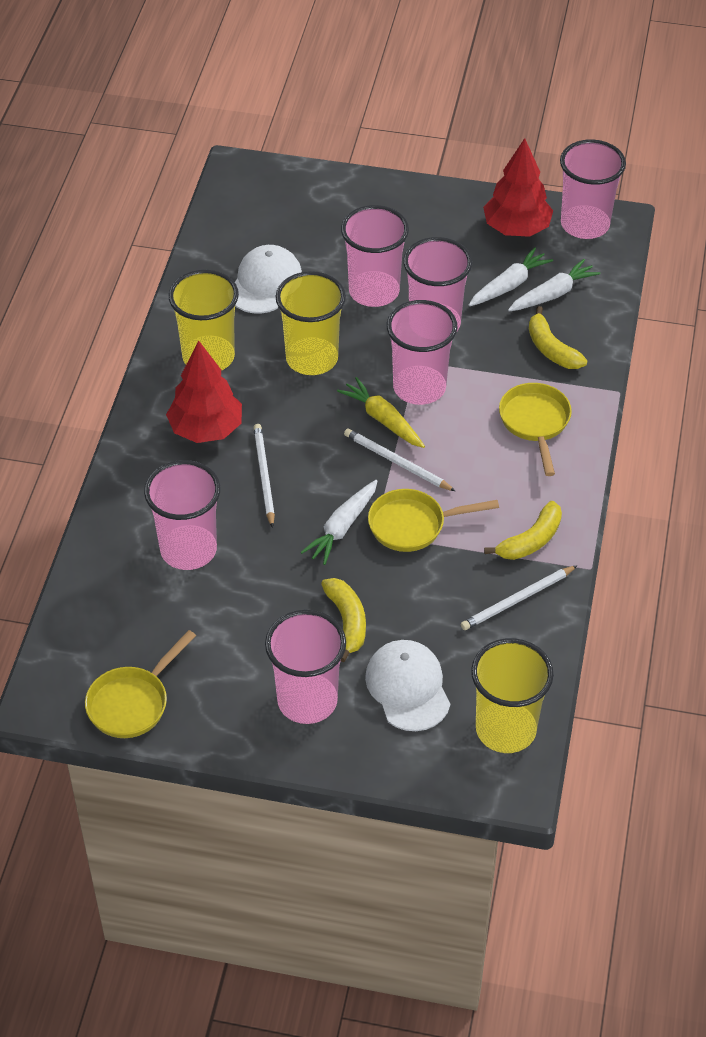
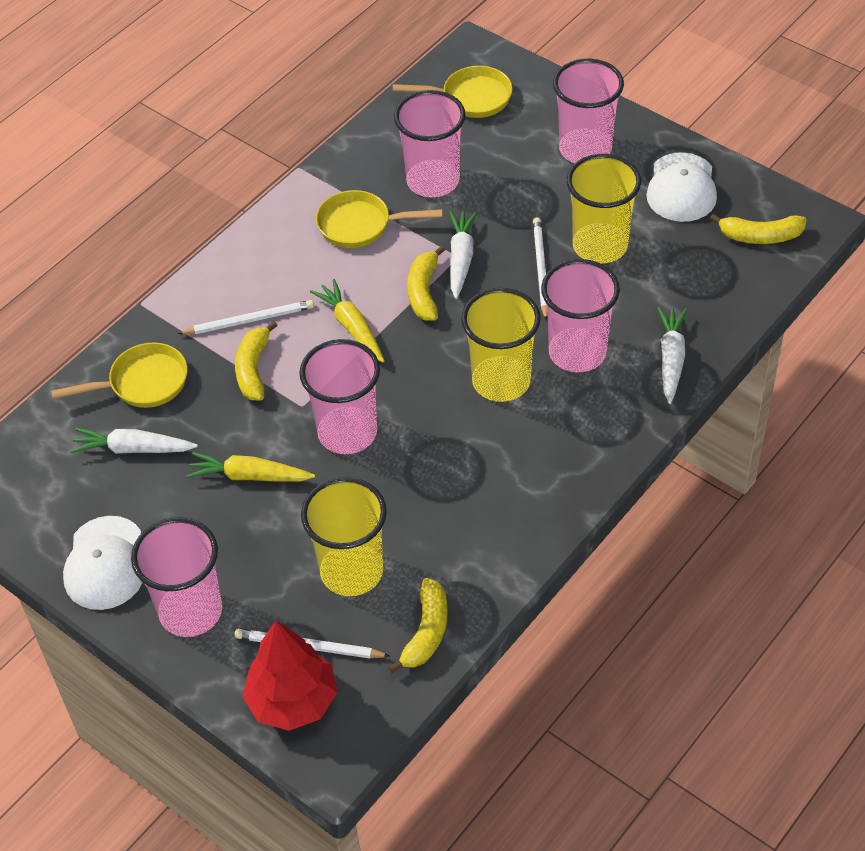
pink cup: 6 -> 5
red tree: 2 -> 1
yellow banana: 3 -> 4
yellow carrot: 1 -> 2

